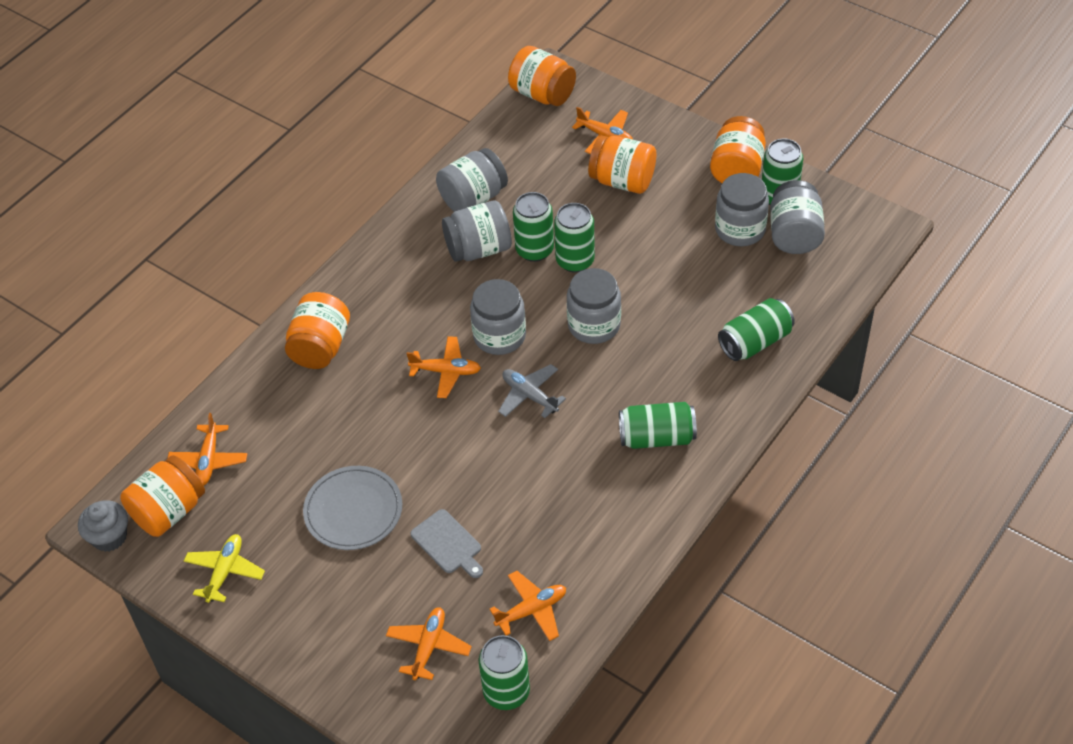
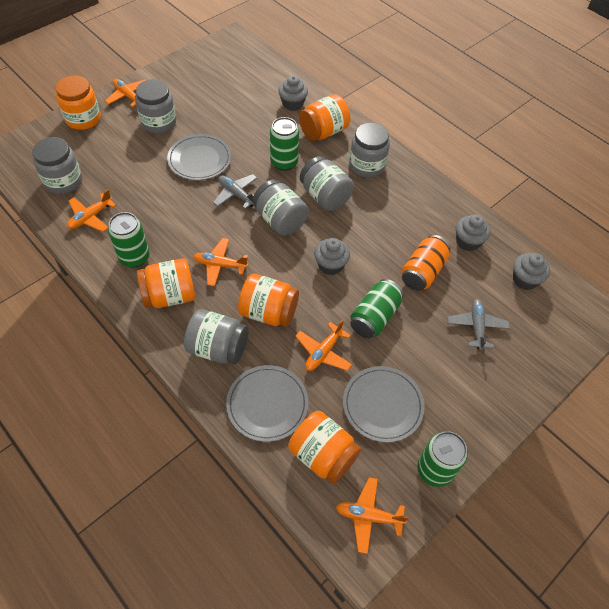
green can: 6 -> 4
grey cupcake: 1 -> 4
grey cutting board: 1 -> 0
grey plane: 1 -> 2
grey plate: 1 -> 3
orange can: 0 -> 1
yellow plane: 1 -> 0

